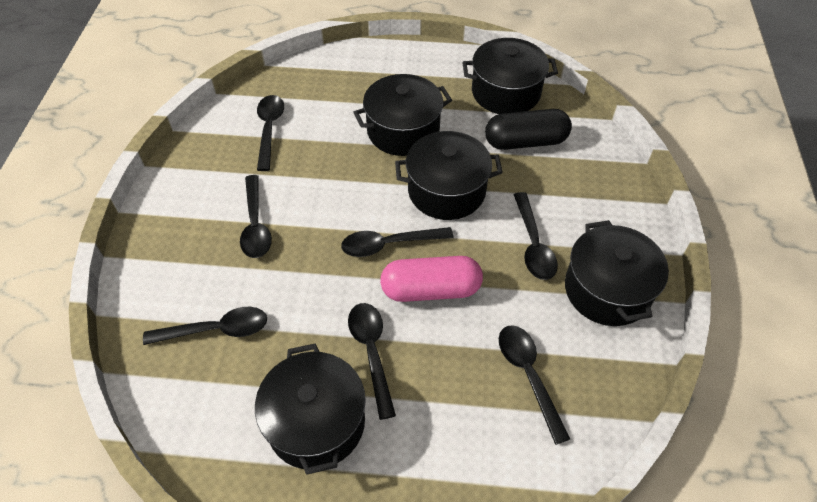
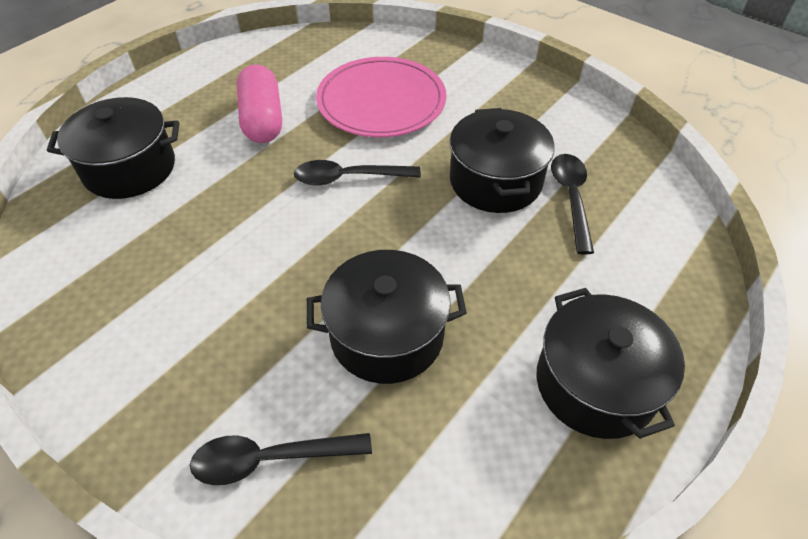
black capsule: 1 -> 0
black pot: 5 -> 4
black spoon: 7 -> 3
pink plate: 0 -> 1

